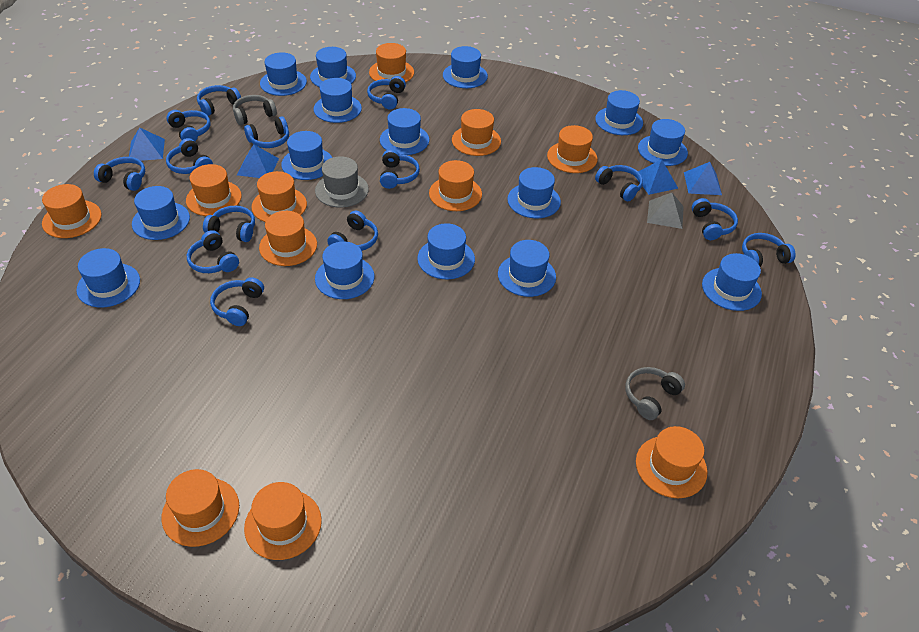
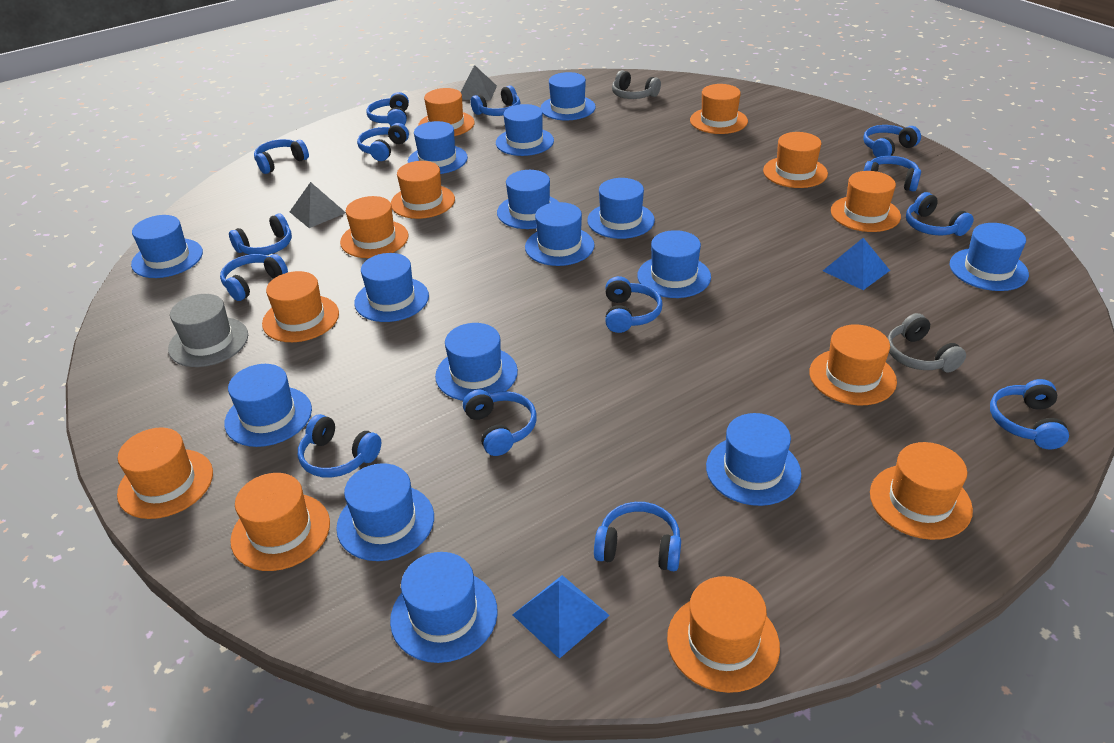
blue pyramid: 4 -> 2
grey pyramid: 1 -> 2
orange hat: 11 -> 12

